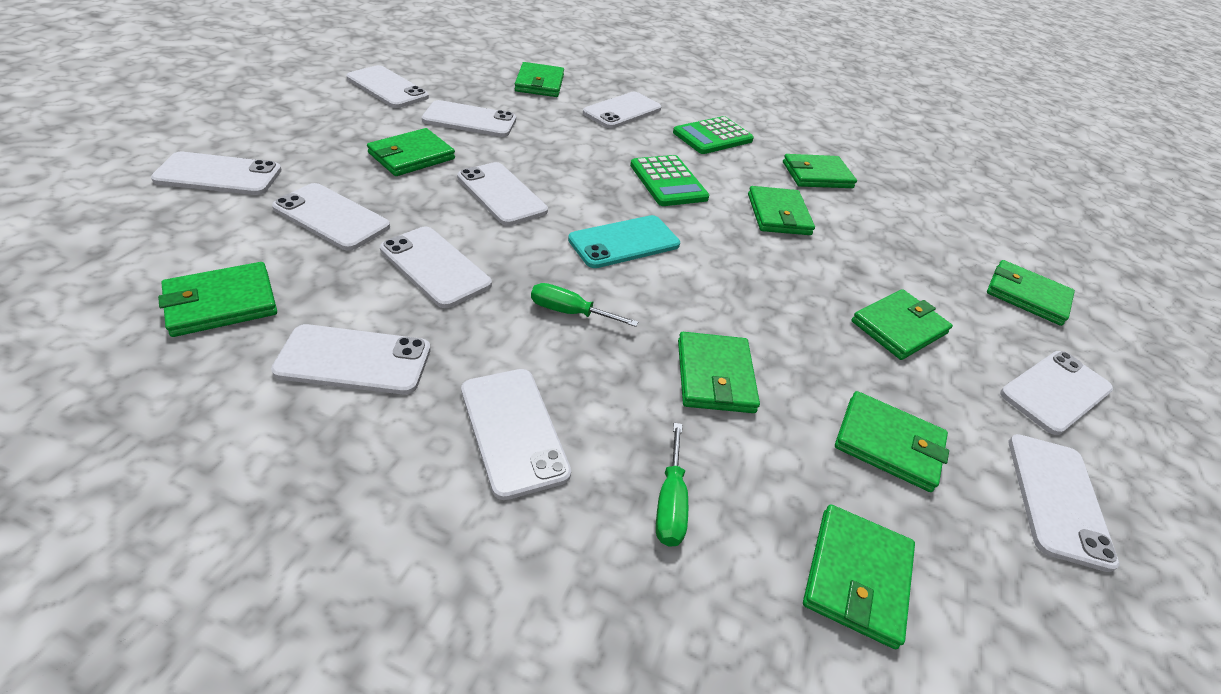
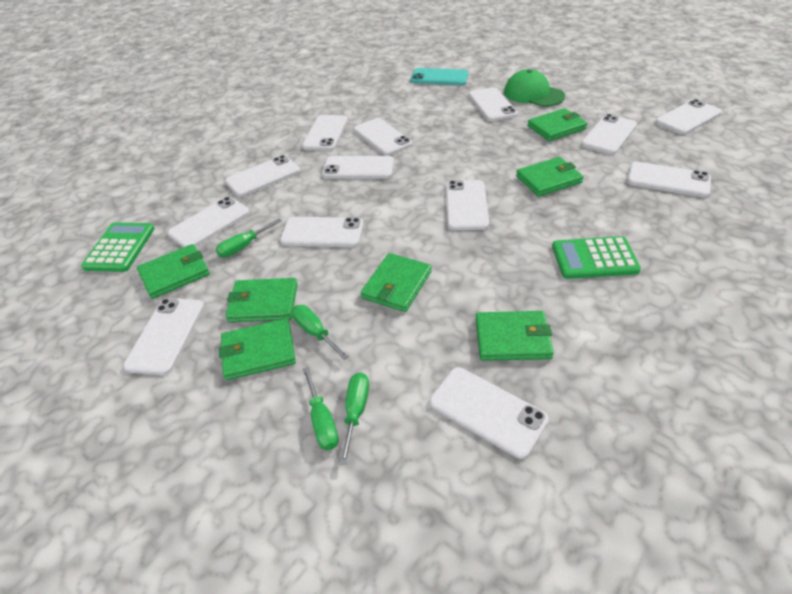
green cap: 0 -> 1
green screwdriver: 2 -> 4
green wallet: 10 -> 7
white phone: 11 -> 13

